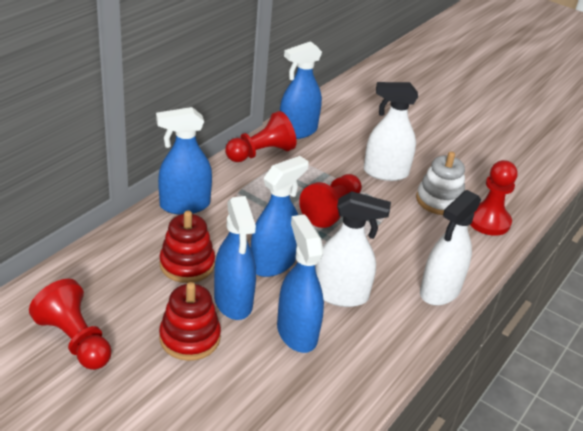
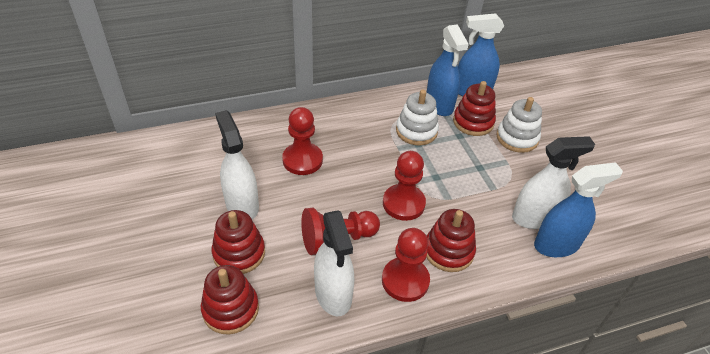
blue spray bottle: 5 -> 3
red stacking toy: 2 -> 4
white stacking toy: 1 -> 2

